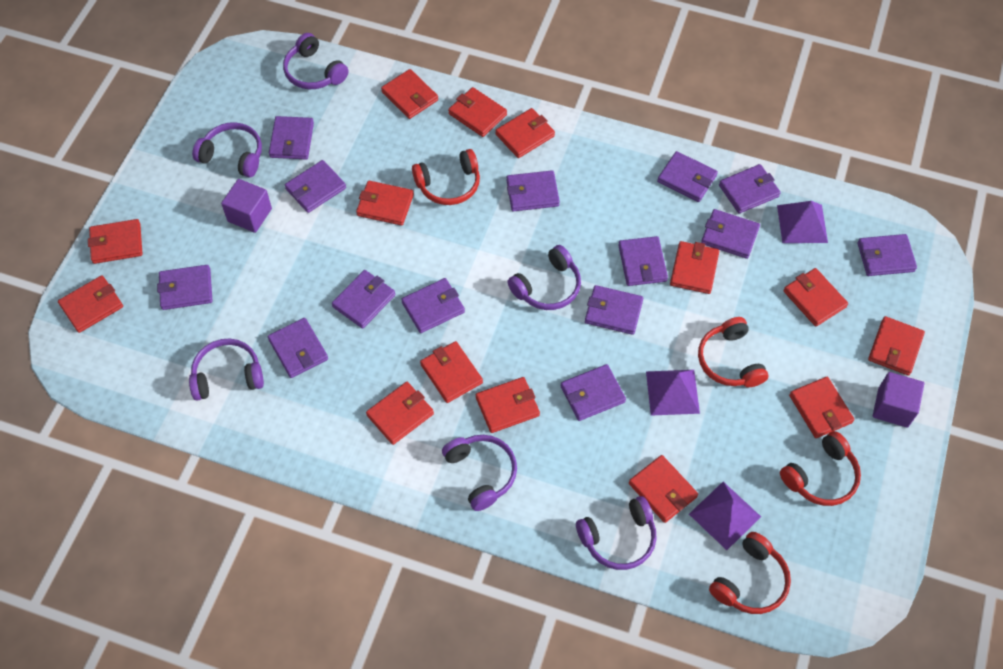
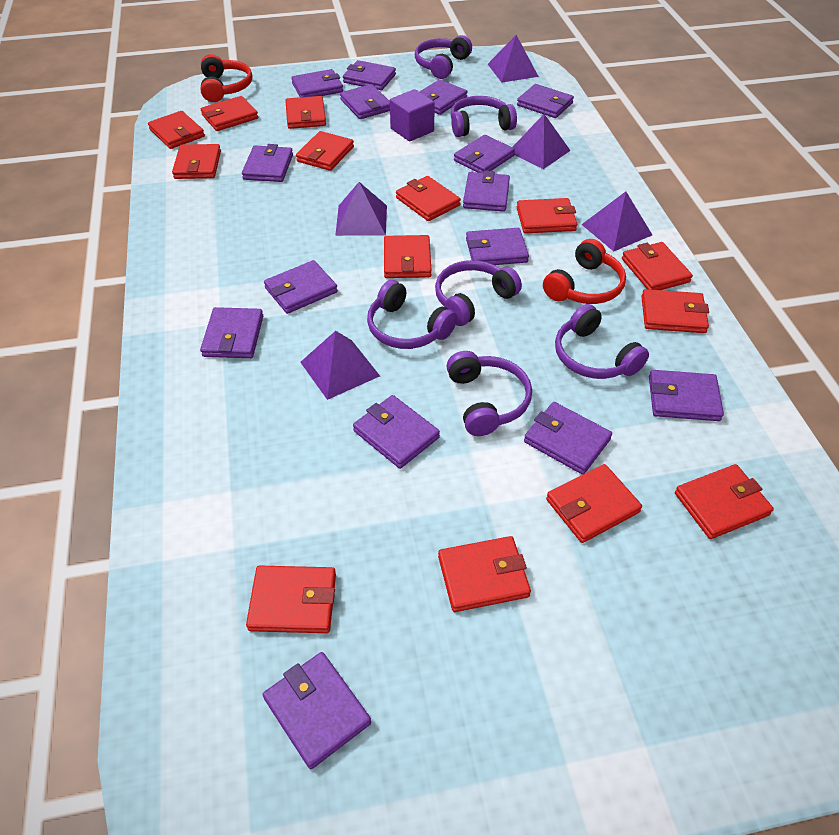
purple cube: 2 -> 1
purple pyramid: 3 -> 5
purple wallet: 14 -> 15
red headphones: 4 -> 2

